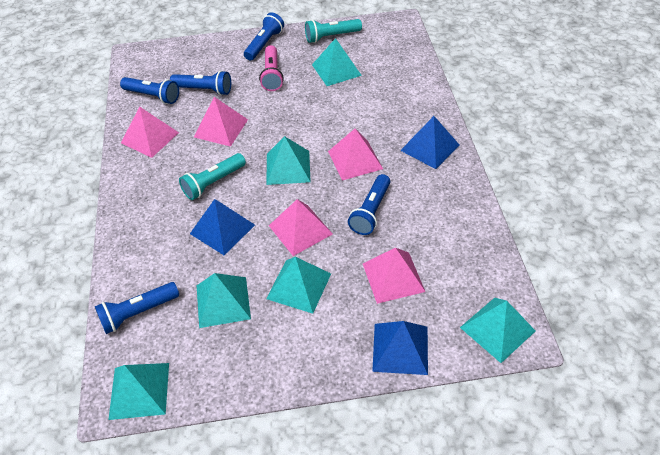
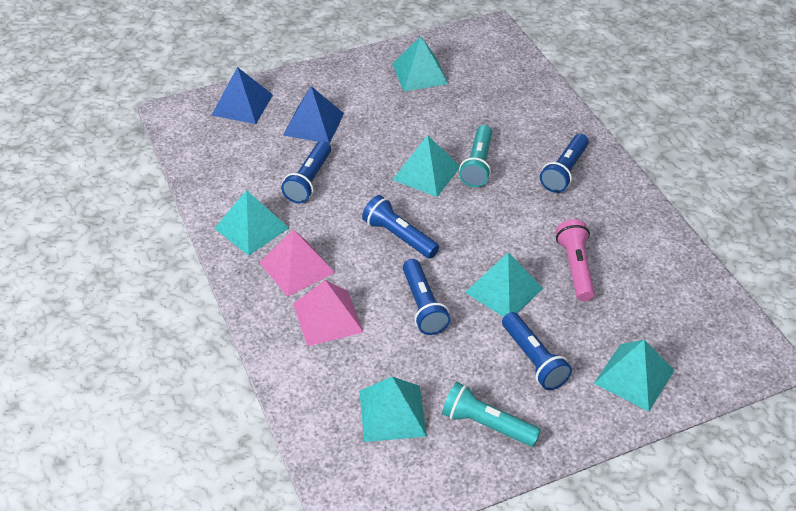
blue pyramid: 3 -> 2
pink pyramid: 5 -> 2

